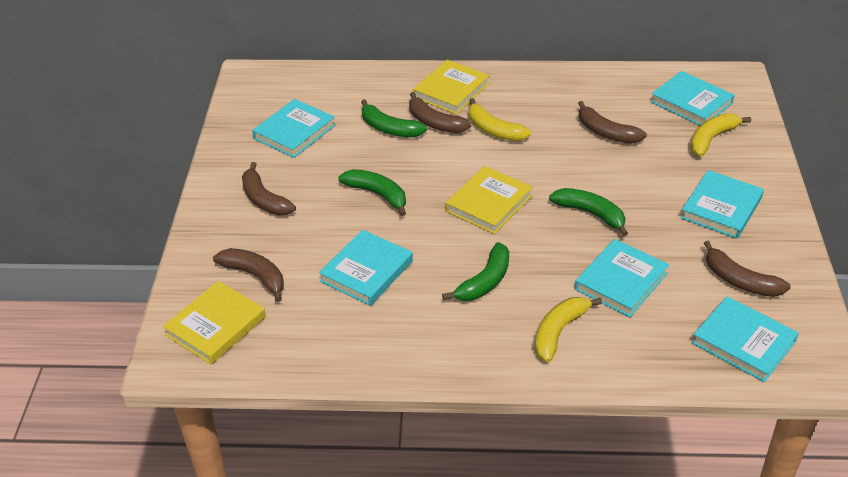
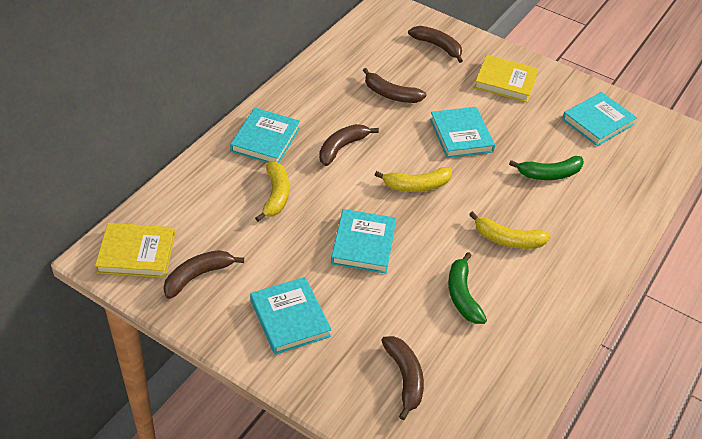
green banana: 4 -> 2
turquoise book: 6 -> 5
yellow book: 3 -> 2

